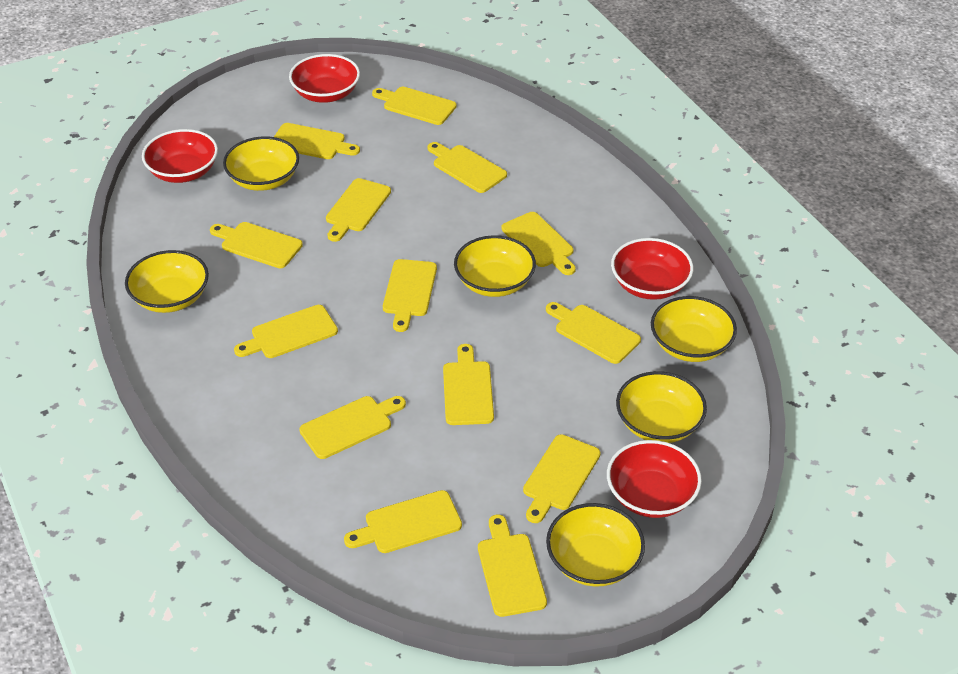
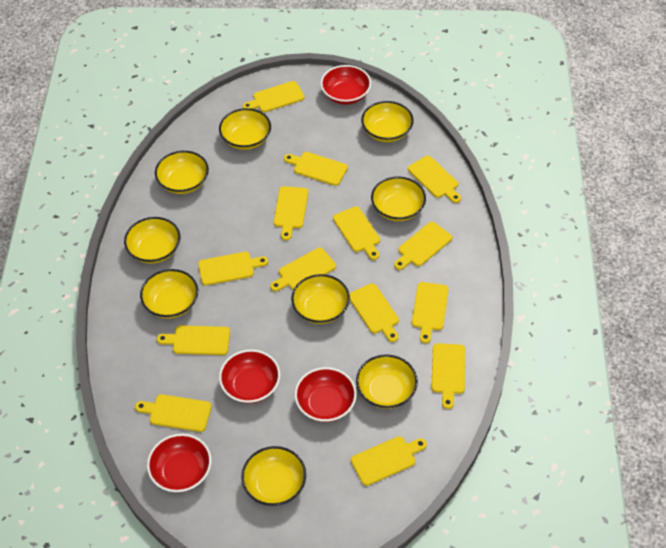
yellow bowl: 6 -> 9

